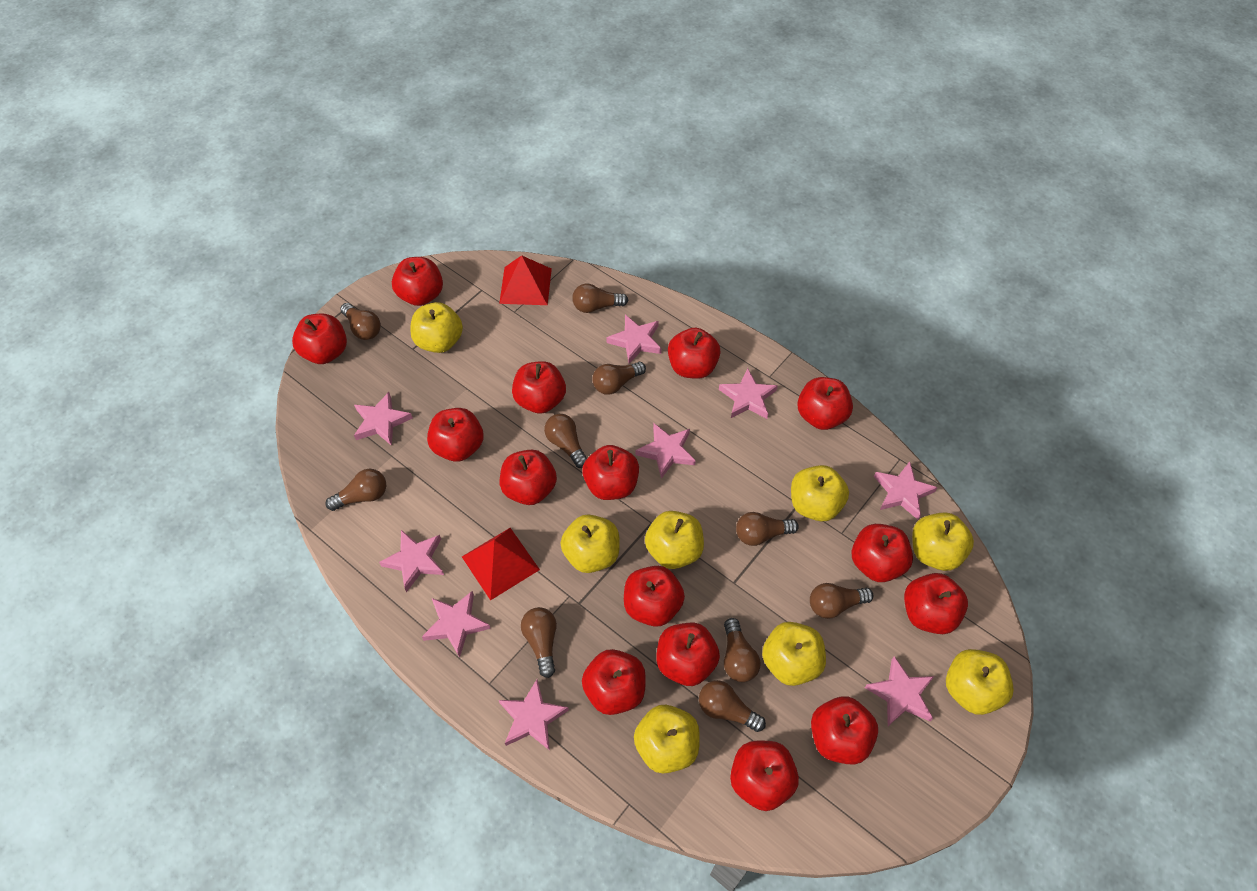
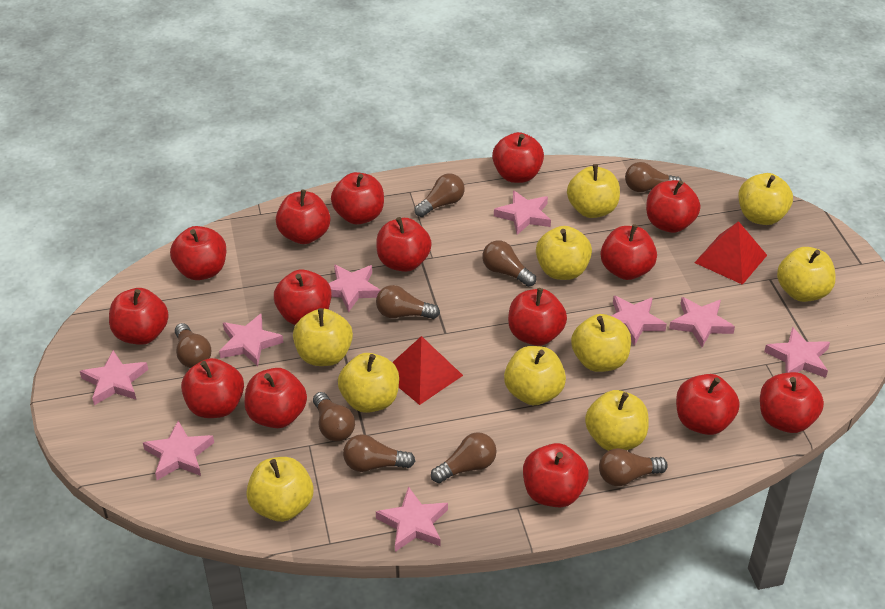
brown light bulb: 10 -> 9
yellow apple: 8 -> 10

